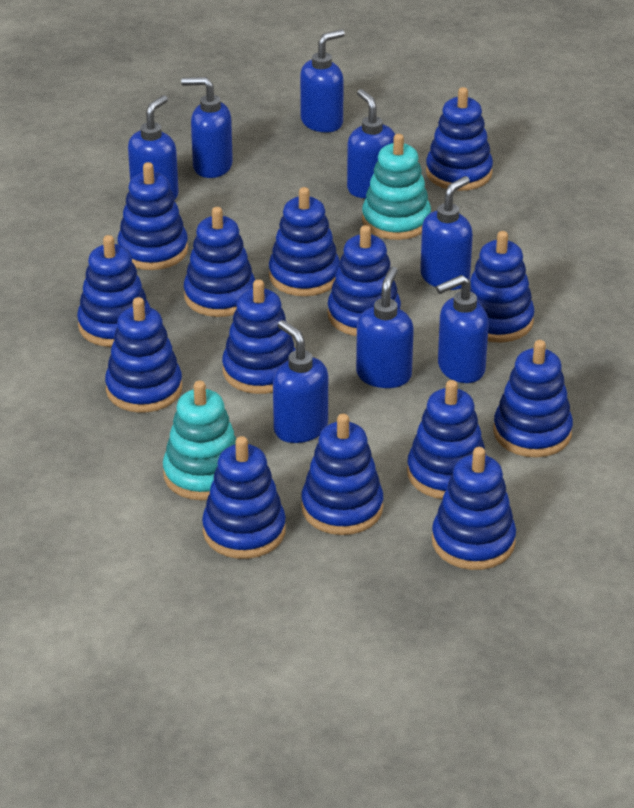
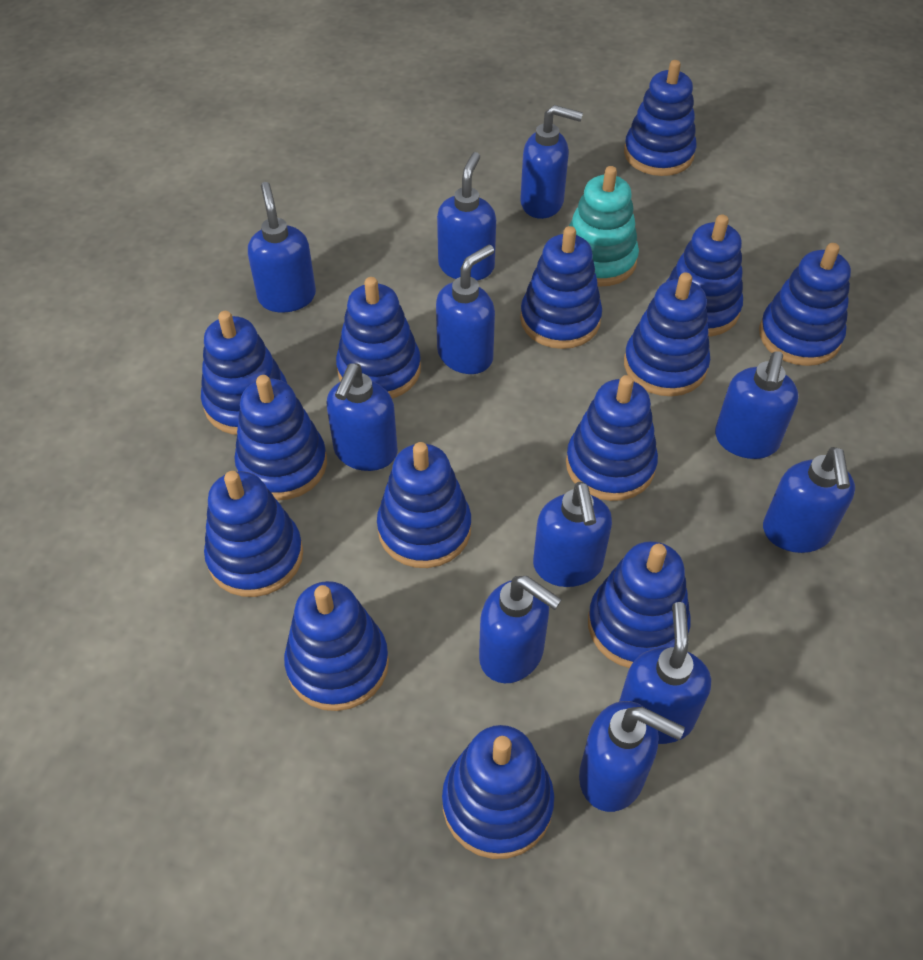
blue soap dispenser: 8 -> 11
turquoise stacking toy: 2 -> 1

